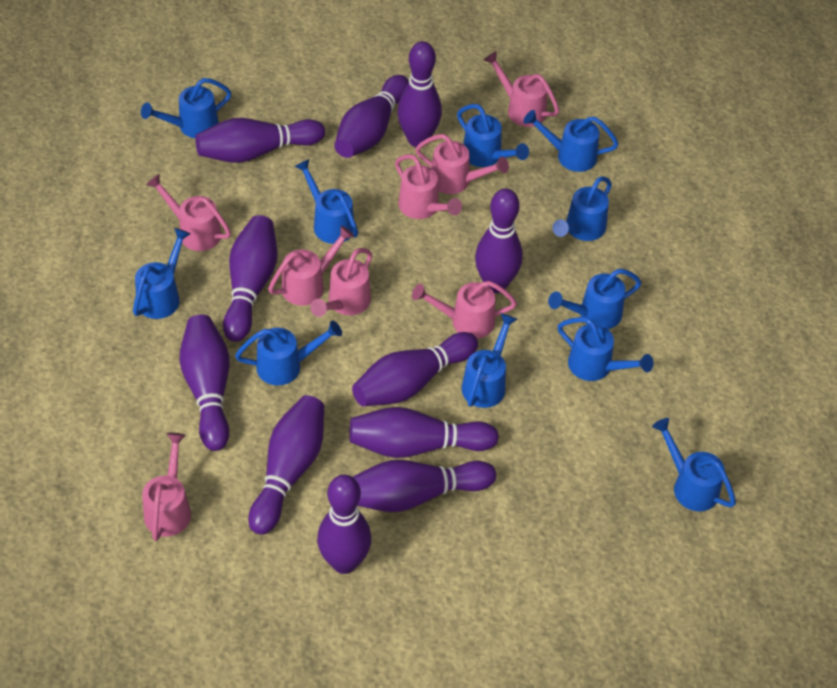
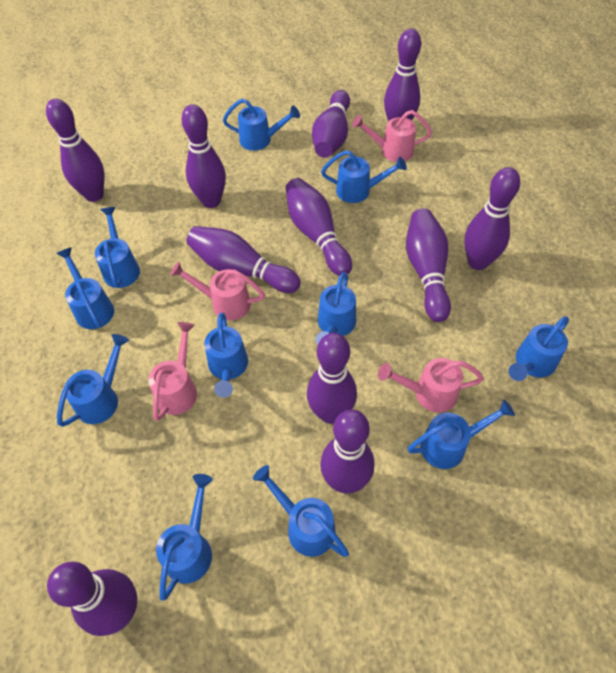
pink watering can: 8 -> 4

